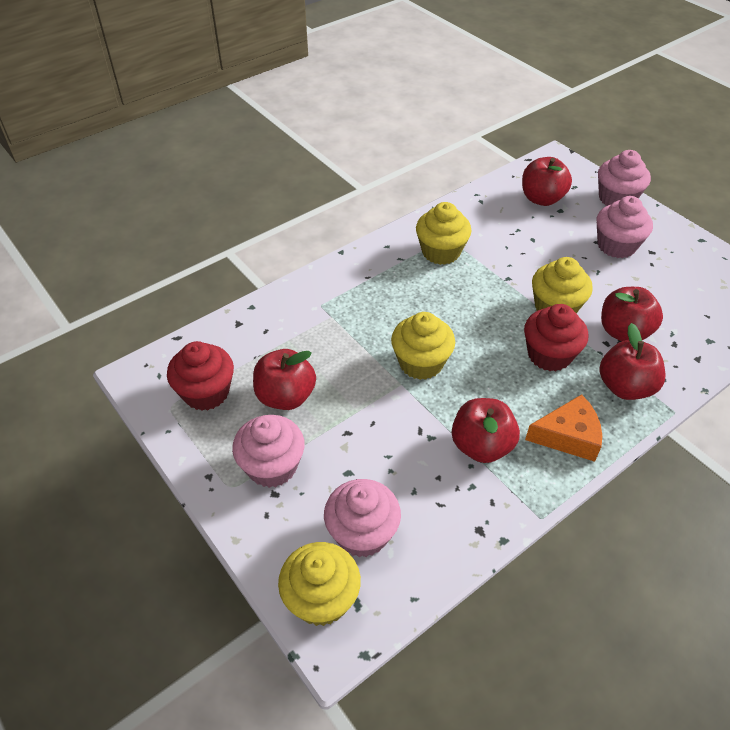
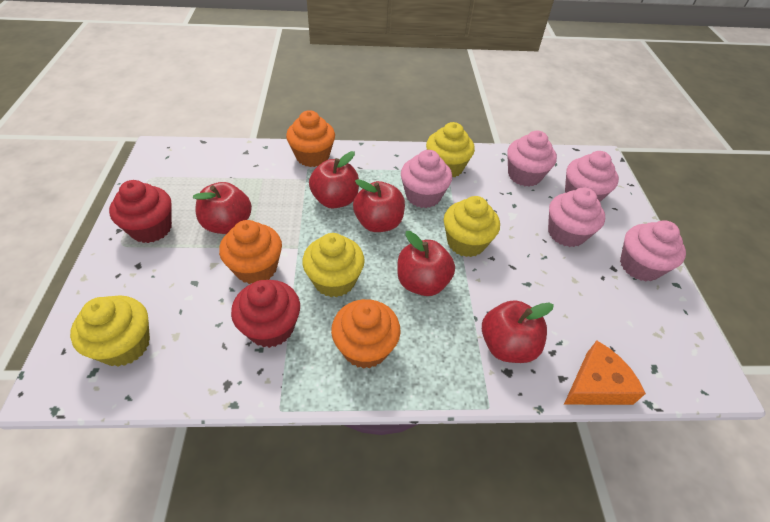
orange cupcake: 0 -> 3
pink cupcake: 4 -> 5

